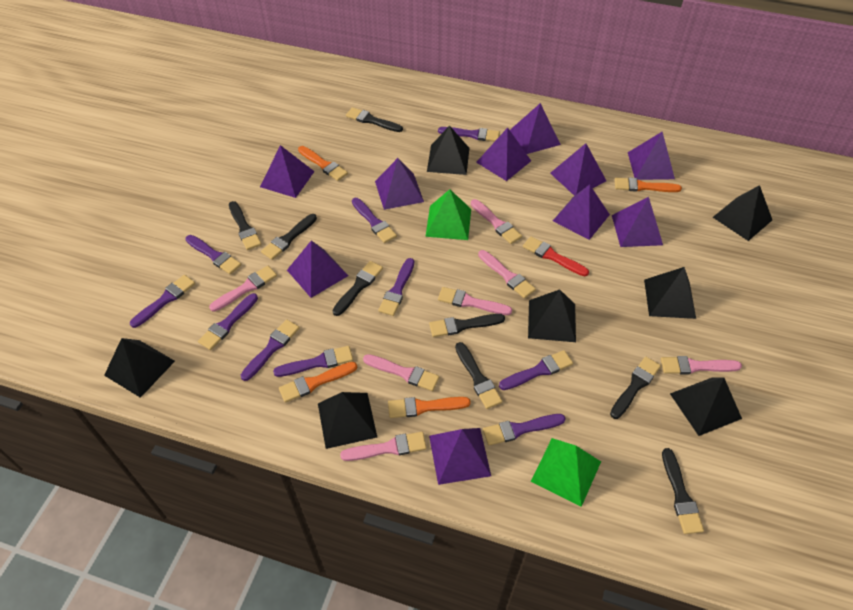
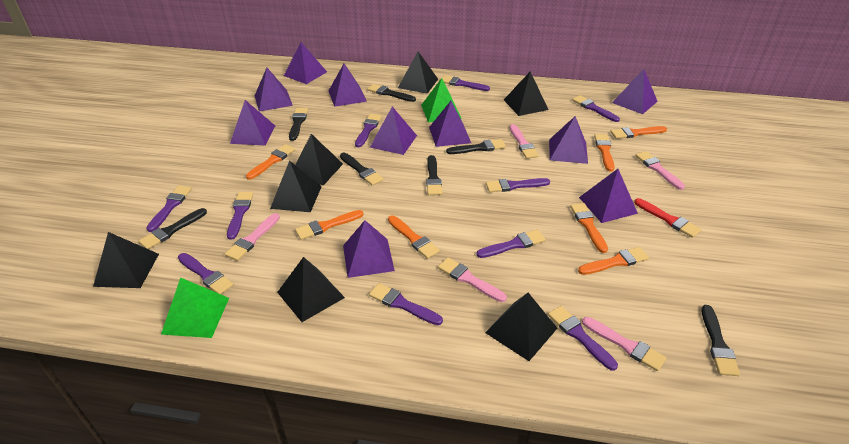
black brush: 8 -> 7
orange brush: 4 -> 7
pink brush: 7 -> 5

